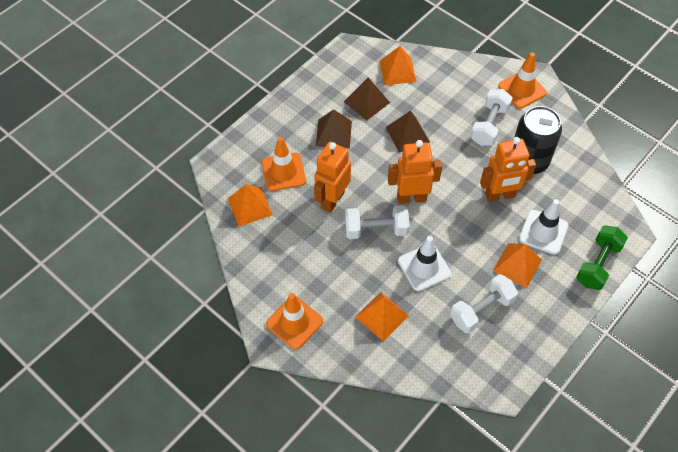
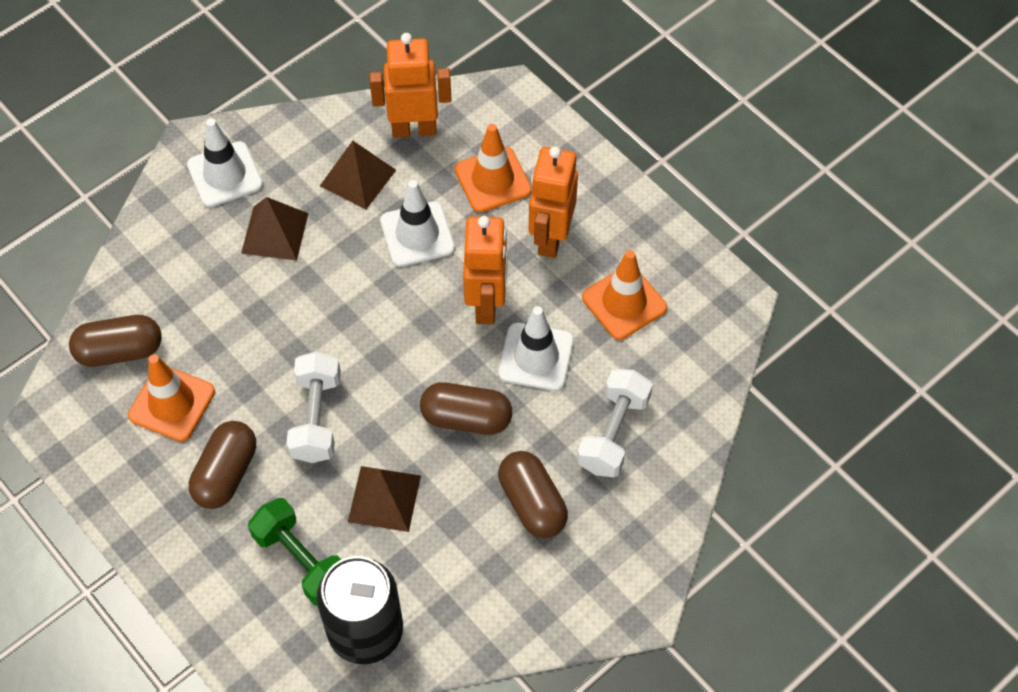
brown capsule: 0 -> 4
orange pyramid: 4 -> 0
white dumbbell: 3 -> 2
white traffic cone: 2 -> 3

